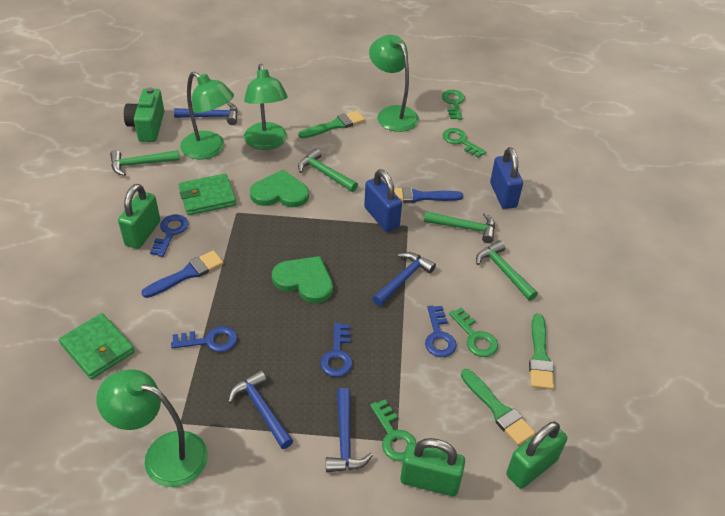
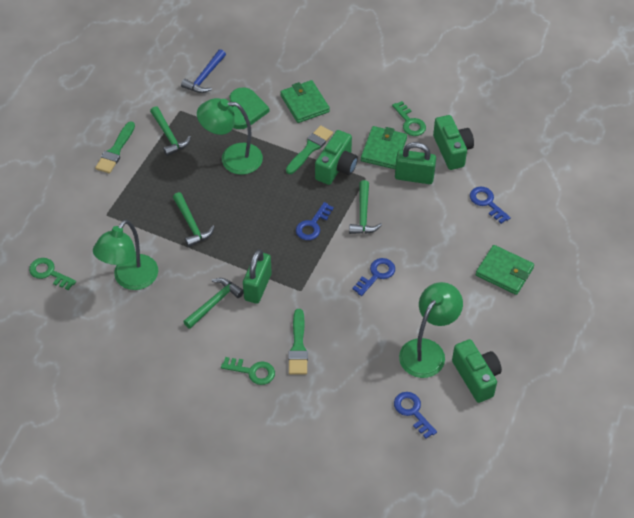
blue brush: 2 -> 0
blue hammer: 4 -> 1
blue padlock: 2 -> 0
green camera: 1 -> 3
green heart: 2 -> 1
green key: 4 -> 3
green lamp: 4 -> 3
green padlock: 3 -> 2
green wallet: 2 -> 3

